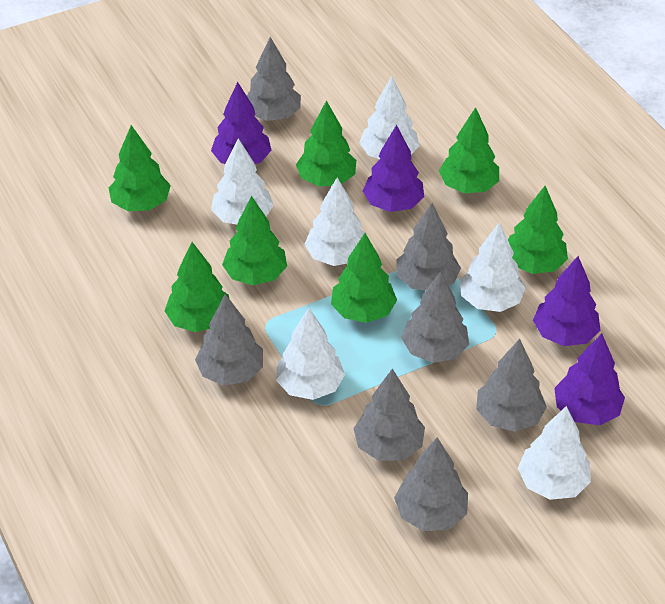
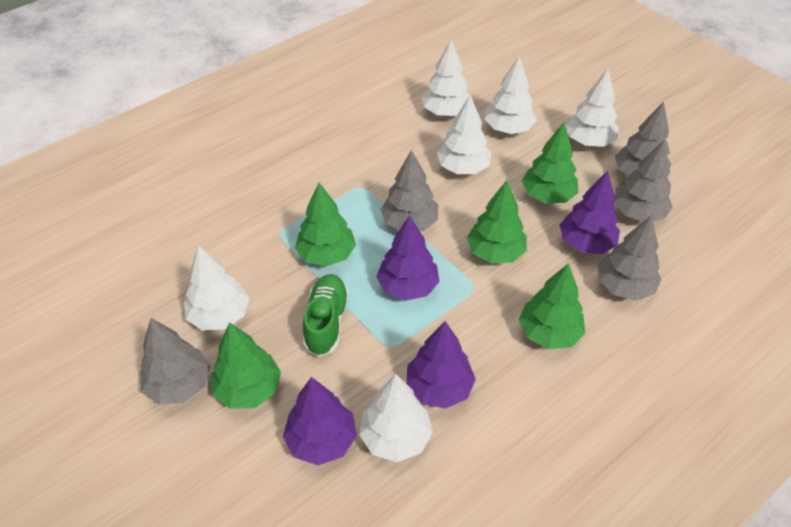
green shoe: 0 -> 1
green tree: 7 -> 5
grey tree: 7 -> 5

